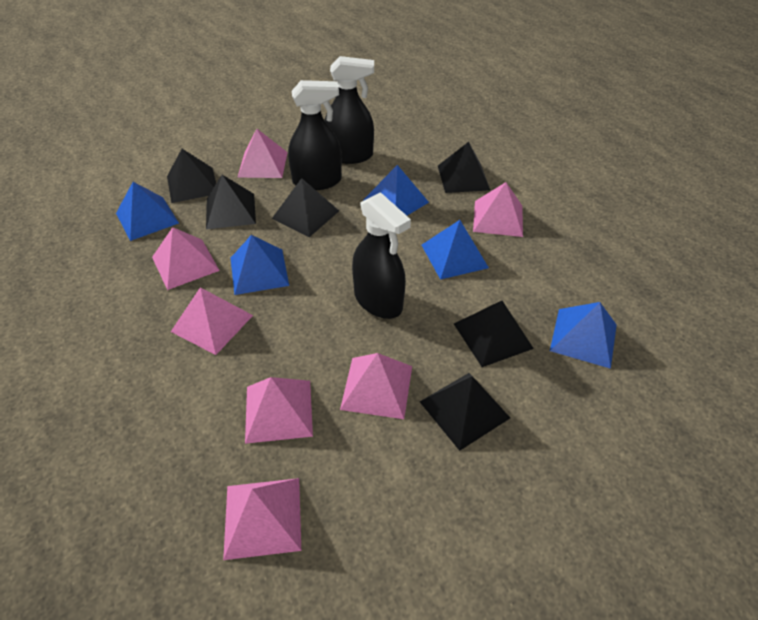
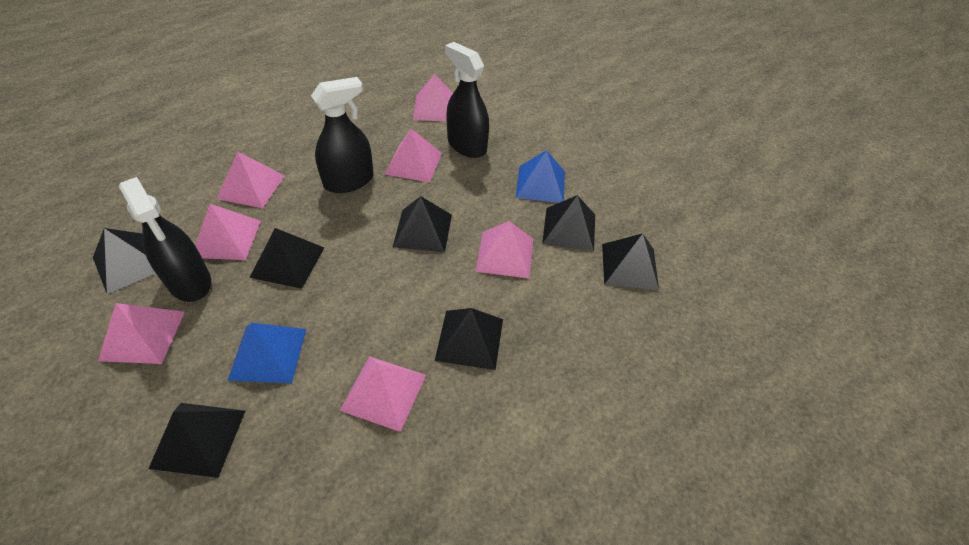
black pyramid: 6 -> 7
blue pyramid: 5 -> 2

